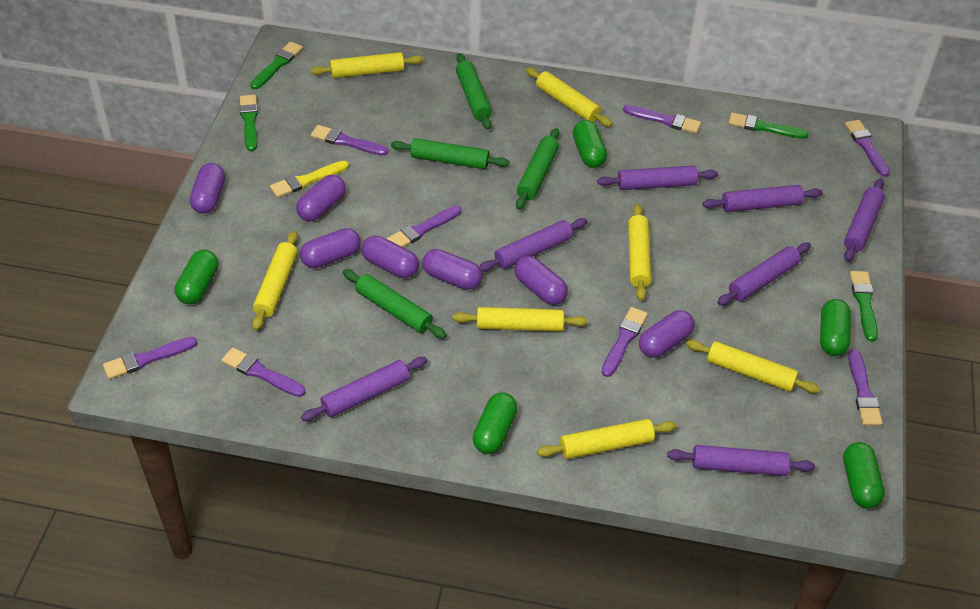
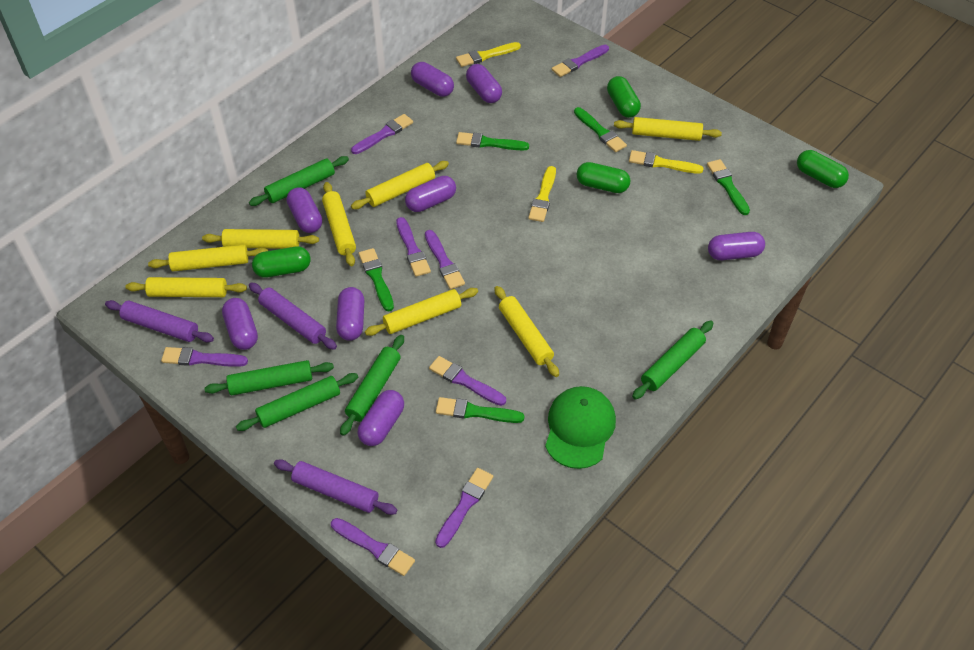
green brush: 4 -> 5
green cap: 0 -> 1
green capsule: 5 -> 4
green rolling pin: 4 -> 5
purple capsule: 7 -> 8
purple rolling pin: 7 -> 3
yellow brush: 1 -> 3
yellow rolling pin: 7 -> 8

